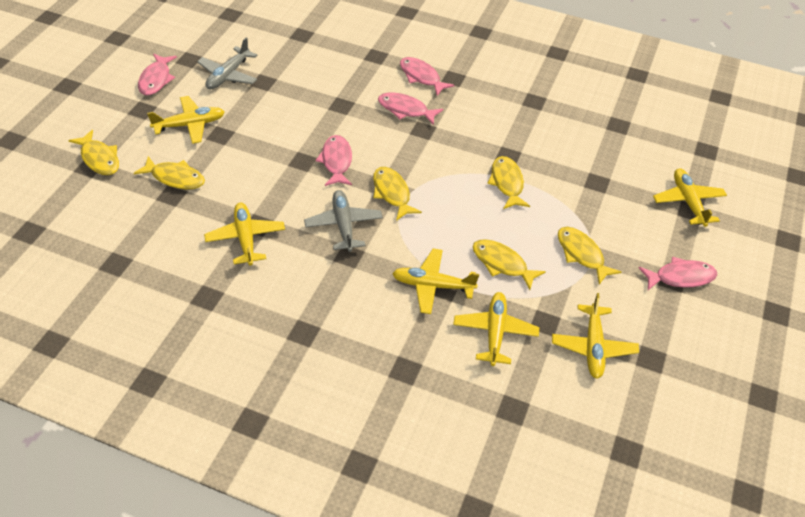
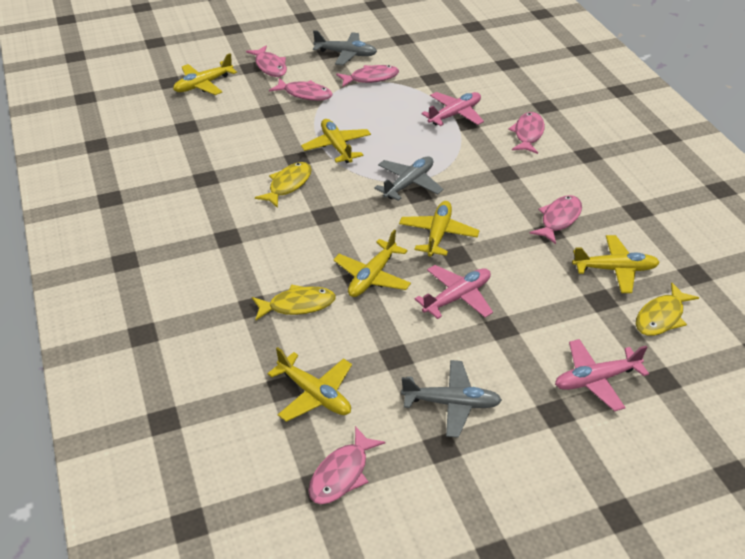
grey plane: 2 -> 3
pink fish: 5 -> 6
pink plane: 0 -> 3
yellow fish: 6 -> 3

